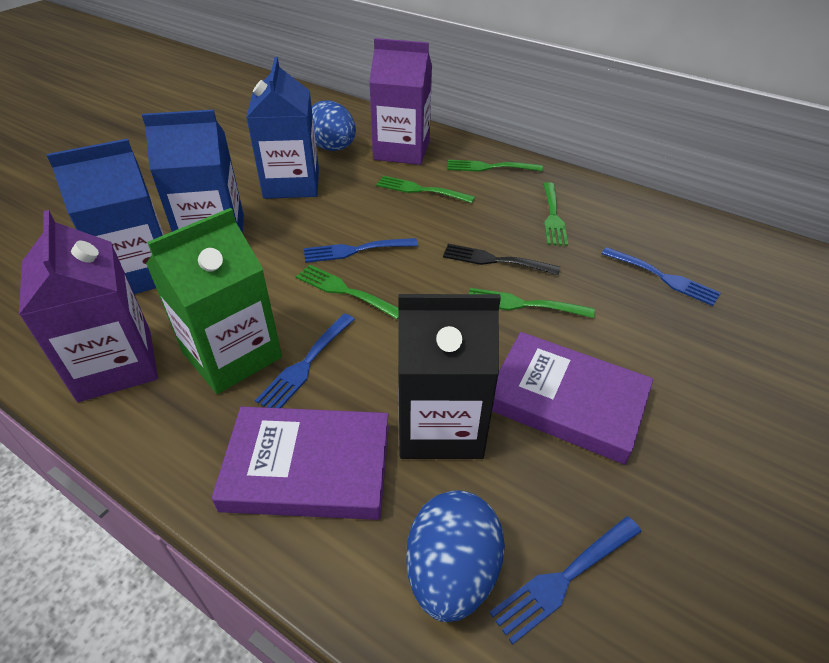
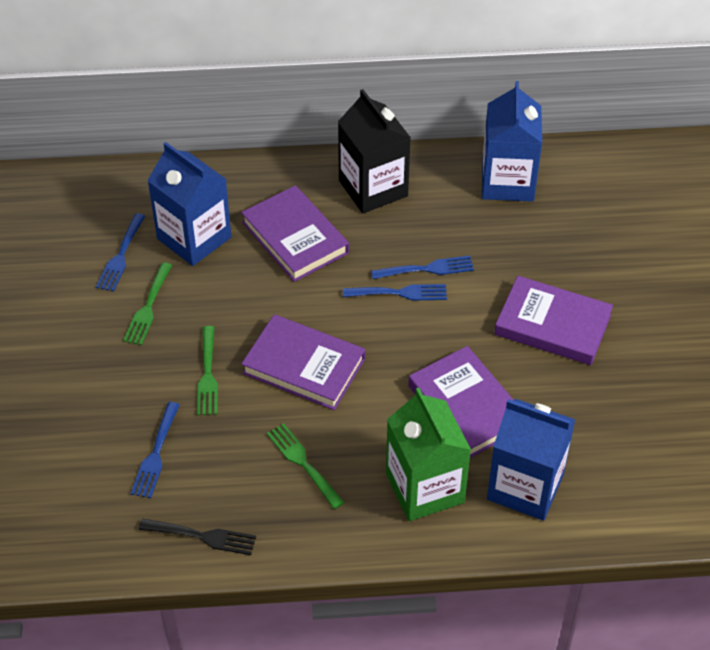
blue egg: 2 -> 0
green fork: 5 -> 3
purple book: 2 -> 4
purple carton: 2 -> 0

